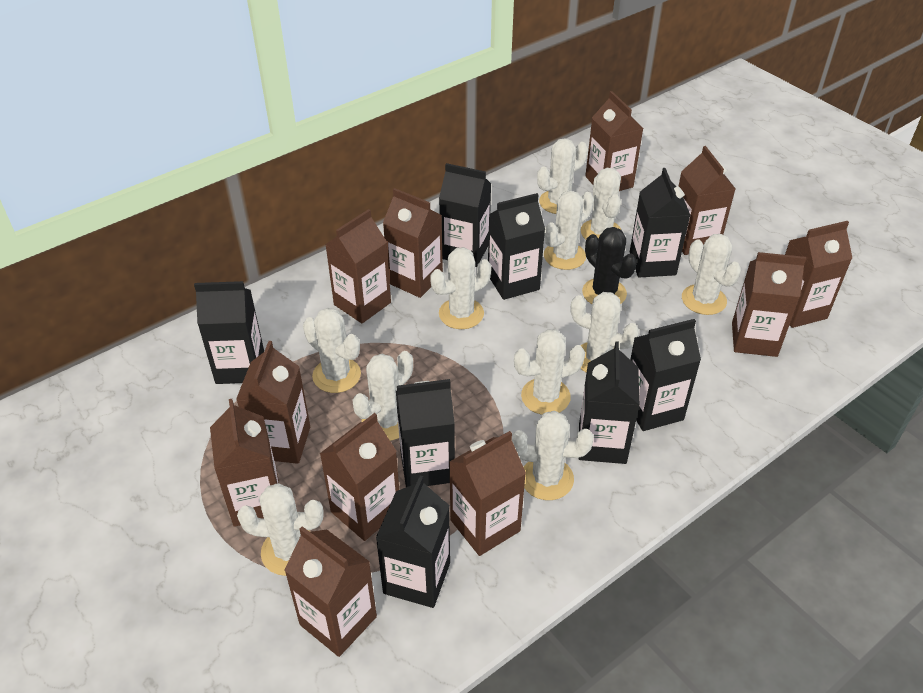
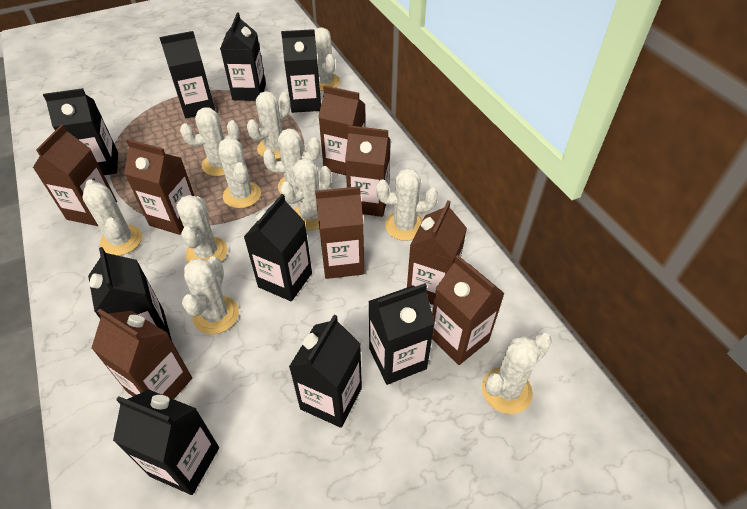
black cactus: 1 -> 0
black carton: 8 -> 9
brown carton: 11 -> 8

